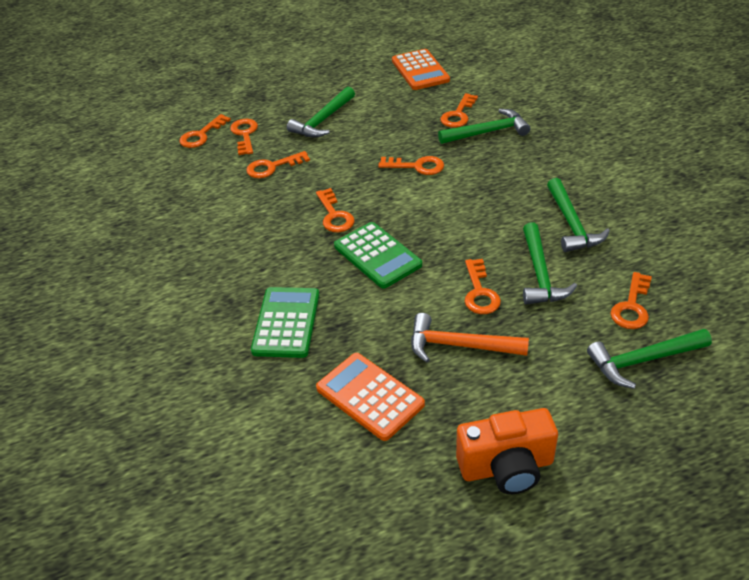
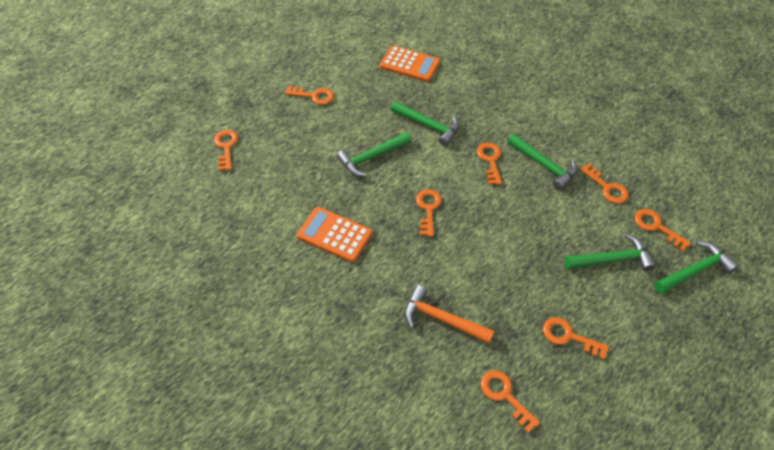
green calculator: 2 -> 0
orange camera: 1 -> 0

